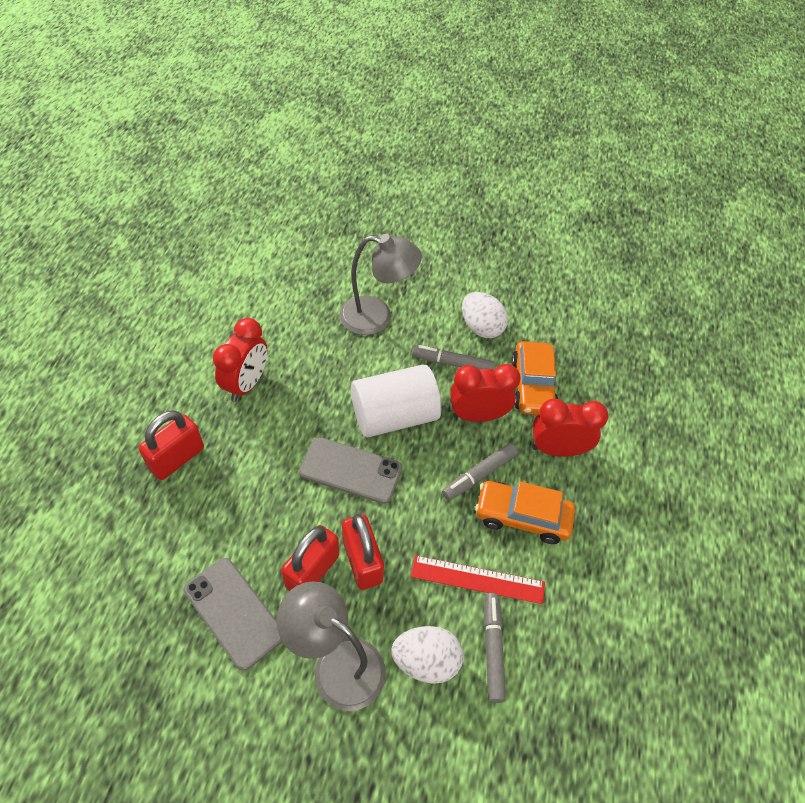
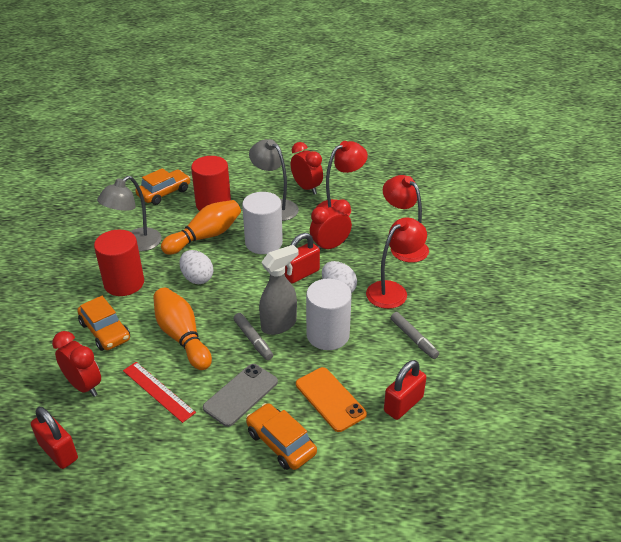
grey marker: 3 -> 2
grey phone: 2 -> 1
grey spray bottle: 0 -> 1
orange bowling pin: 0 -> 2
orange car: 2 -> 3
orange phone: 0 -> 1
red cylinder: 0 -> 2
red lamp: 0 -> 3
white cylinder: 1 -> 2

